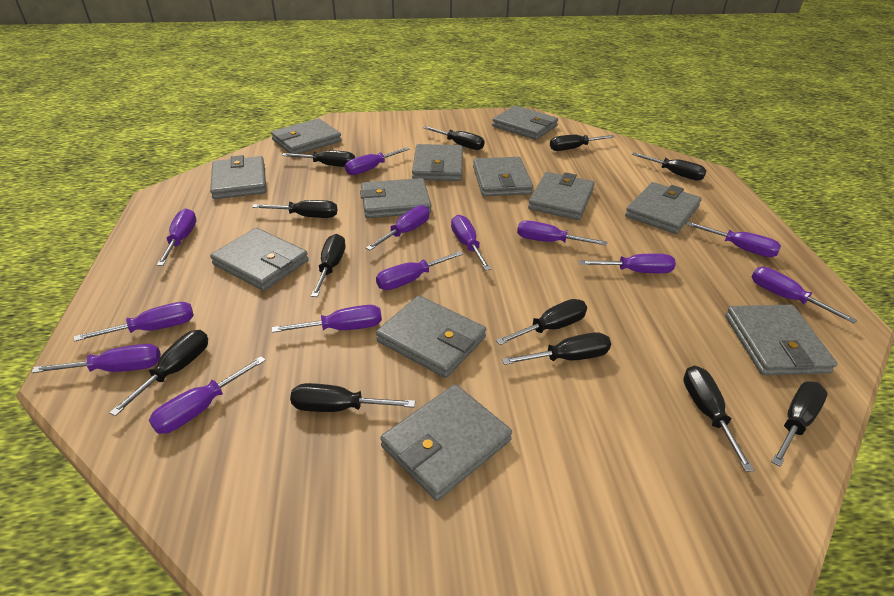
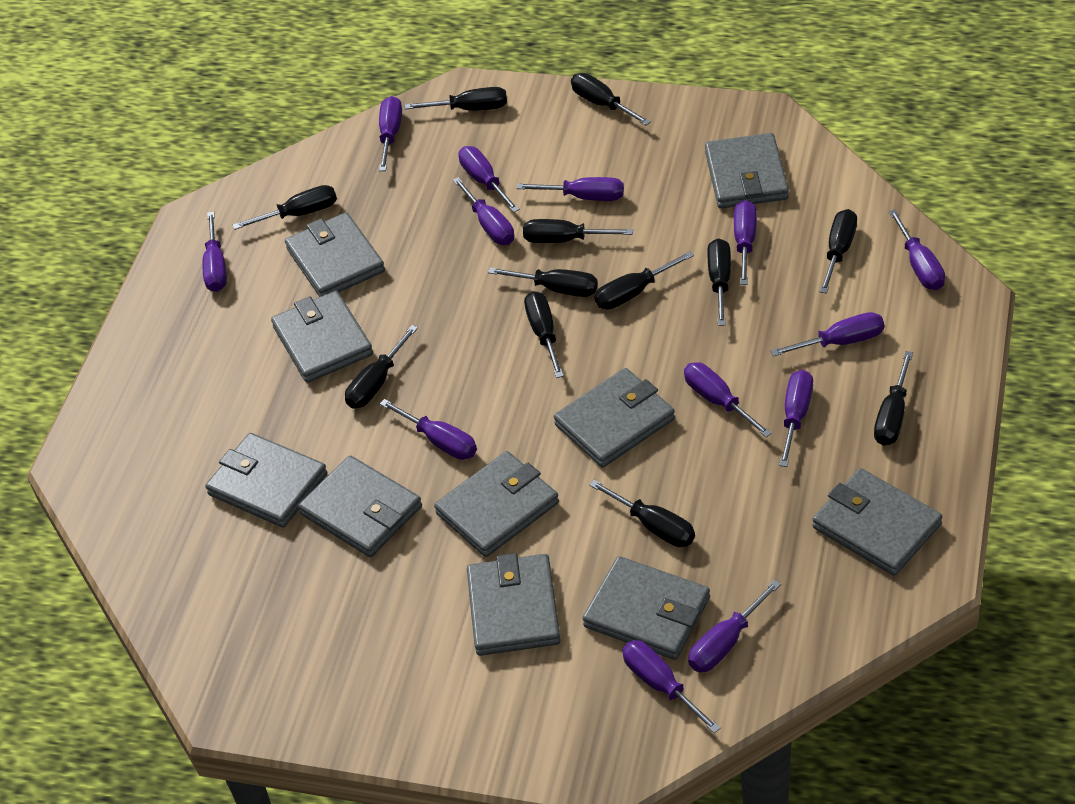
grey wallet: 12 -> 10

